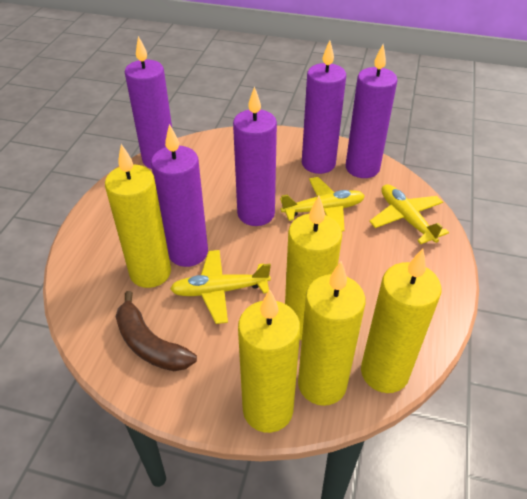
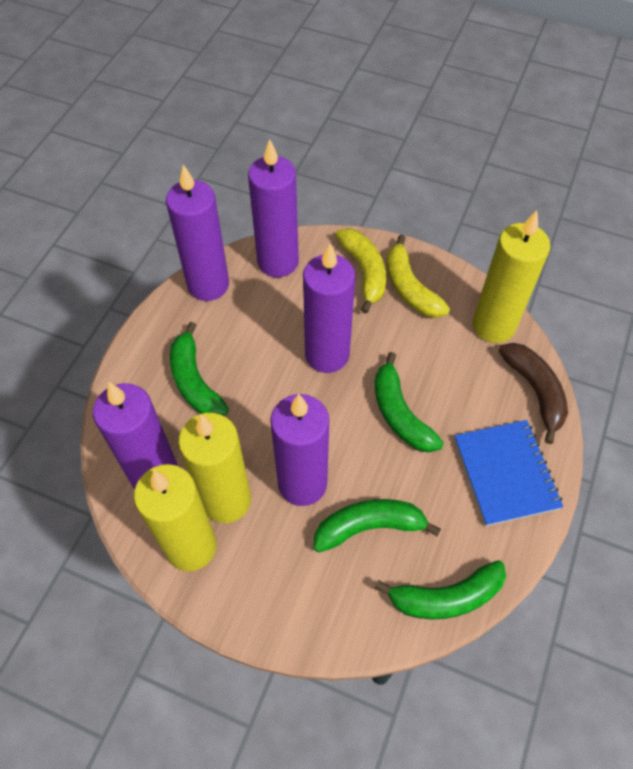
blue notebook: 0 -> 1
green banana: 0 -> 4
yellow banana: 0 -> 2
yellow candle: 5 -> 3
yellow plane: 3 -> 0

